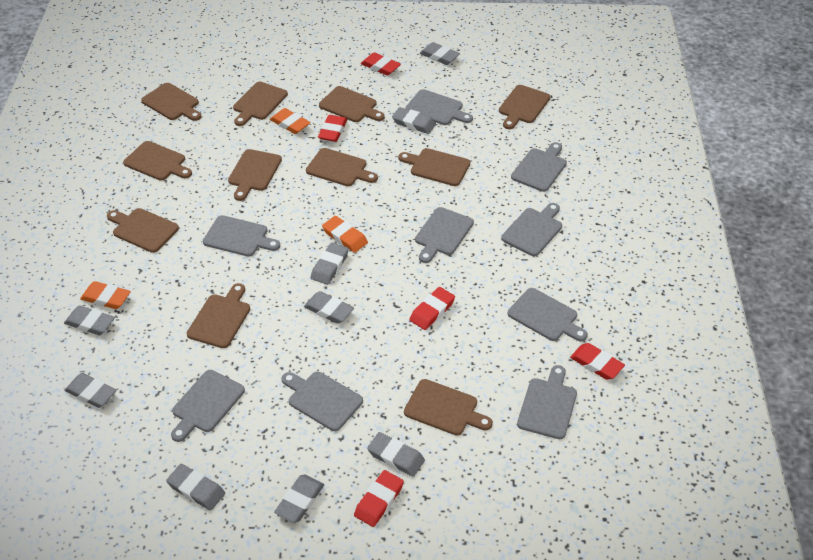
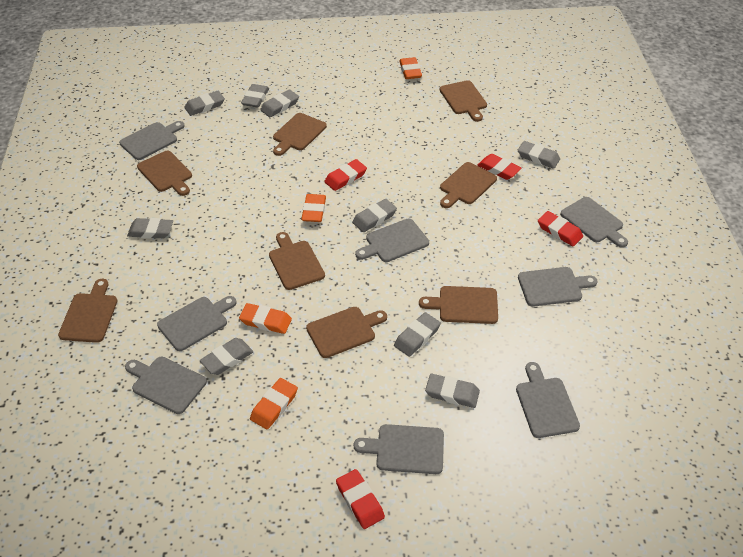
brown cutting board: 11 -> 8
grey cutting board: 9 -> 8
orange eraser: 3 -> 4
red eraser: 5 -> 4

